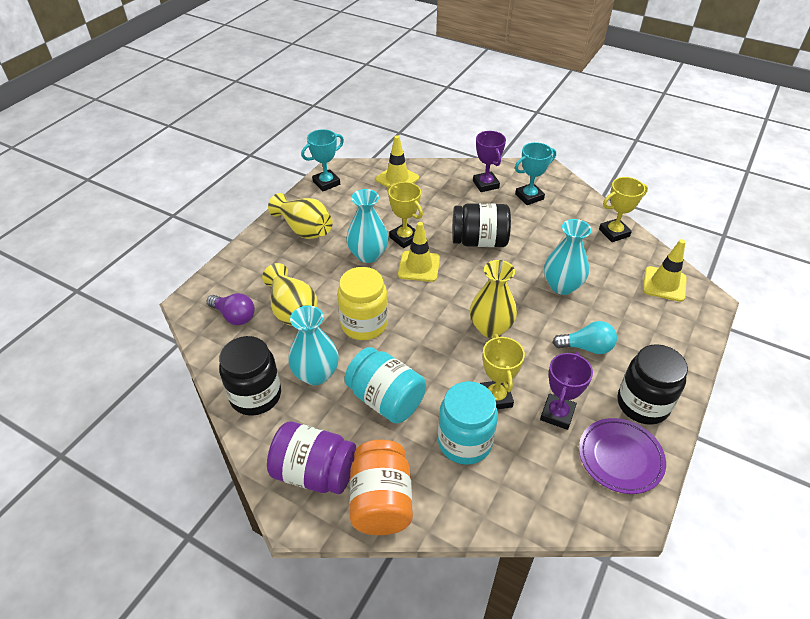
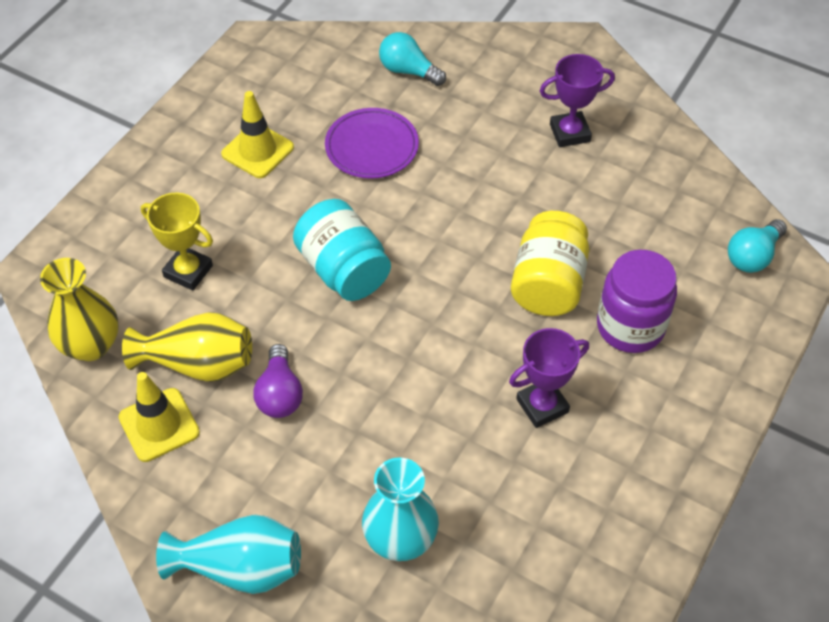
black jar: 3 -> 0
orange jar: 1 -> 0
turquoise jar: 2 -> 1
turquoise light bulb: 1 -> 2
turquoise trophy: 2 -> 0
turquoise vase: 3 -> 2
yellow traffic cone: 3 -> 2
yellow trophy: 3 -> 1
yellow vase: 3 -> 2

